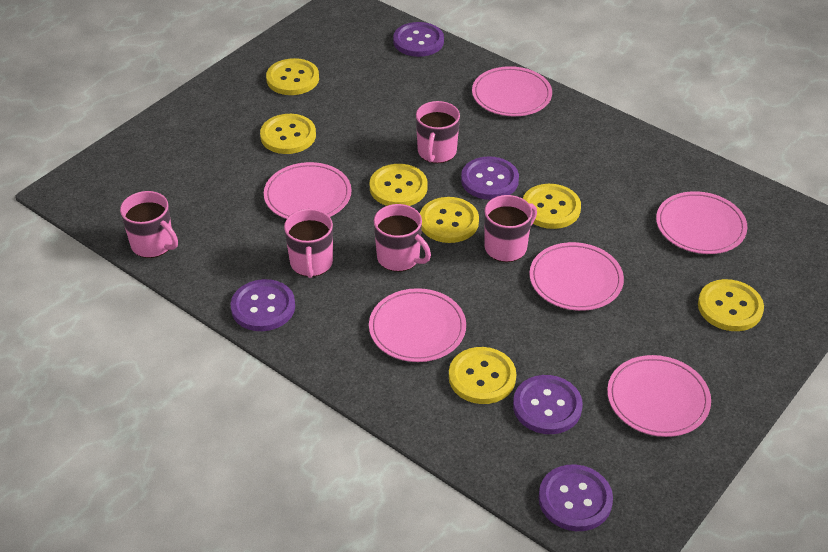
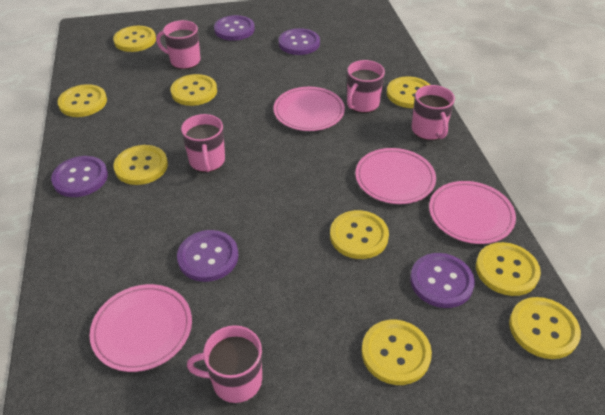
pink plate: 6 -> 4
yellow button: 7 -> 9

